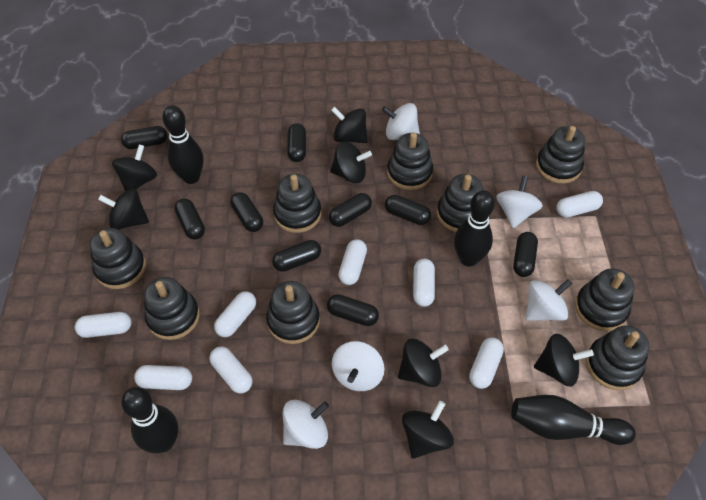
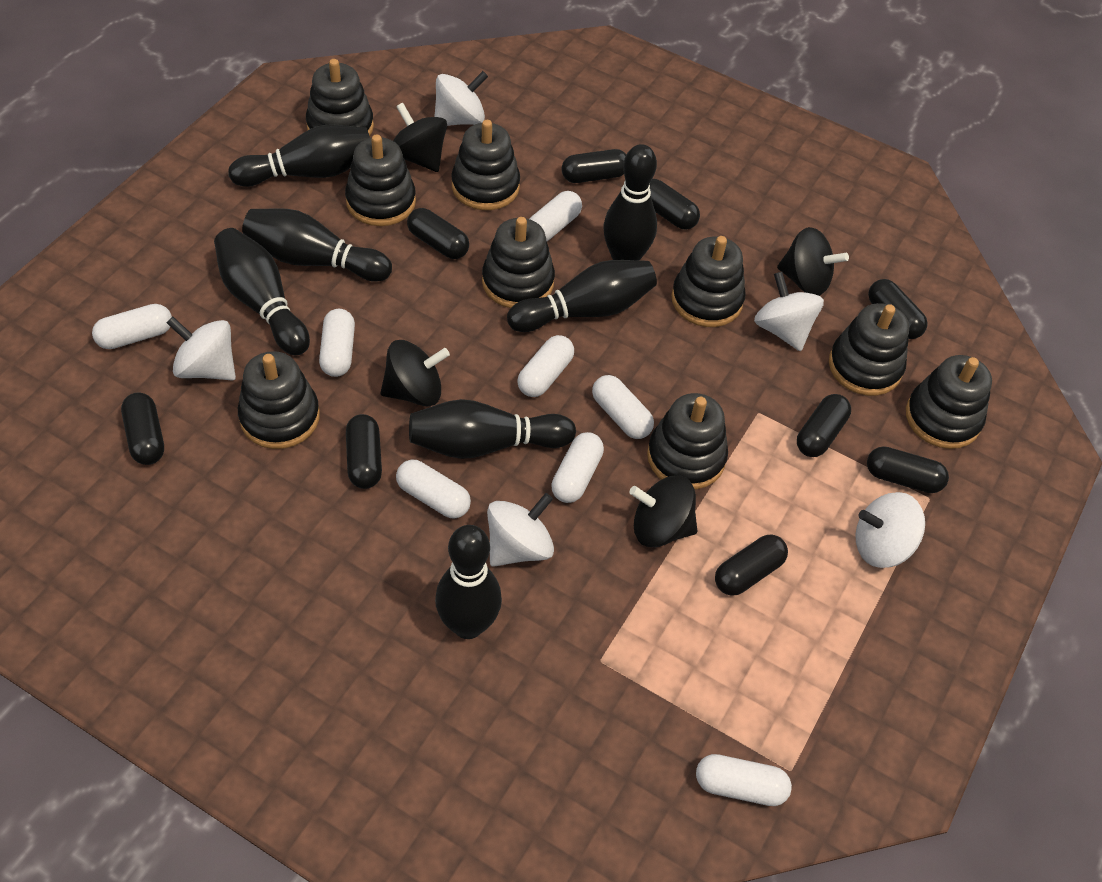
black bowling pin: 4 -> 7
black spinning top: 7 -> 4

